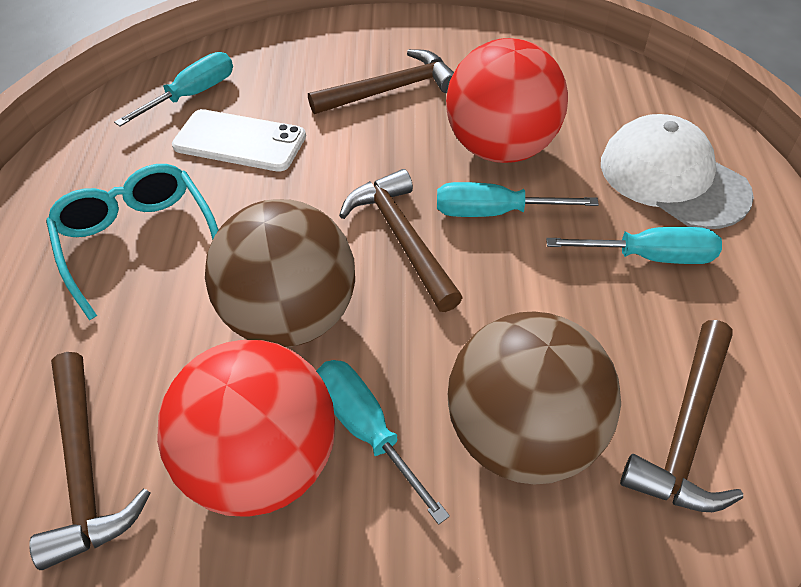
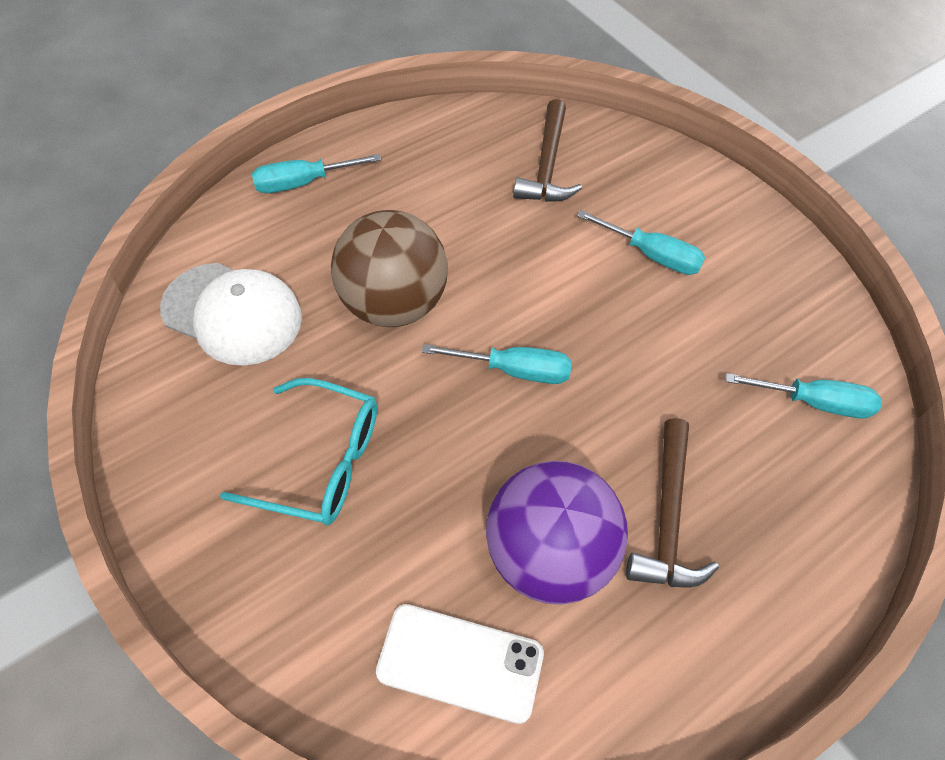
brown ball: 2 -> 1
brown hammer: 4 -> 2
purple ball: 0 -> 1
red ball: 2 -> 0

